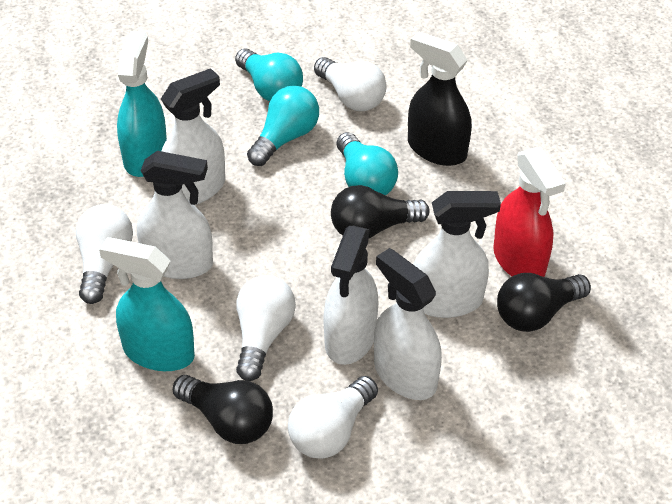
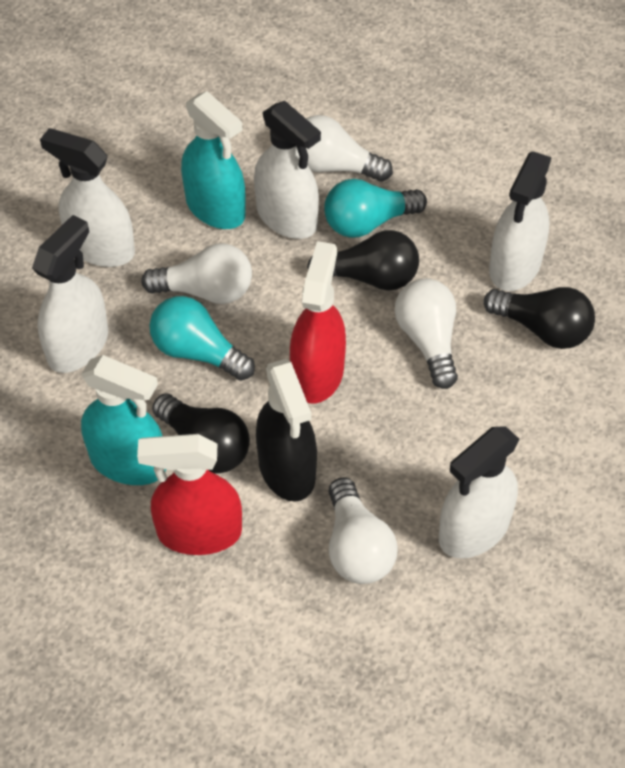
red spray bottle: 1 -> 2
turquoise light bulb: 3 -> 2

